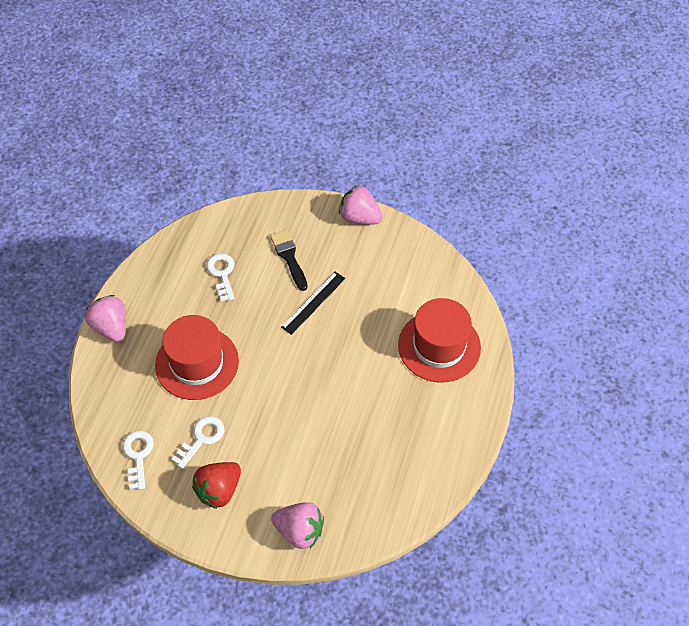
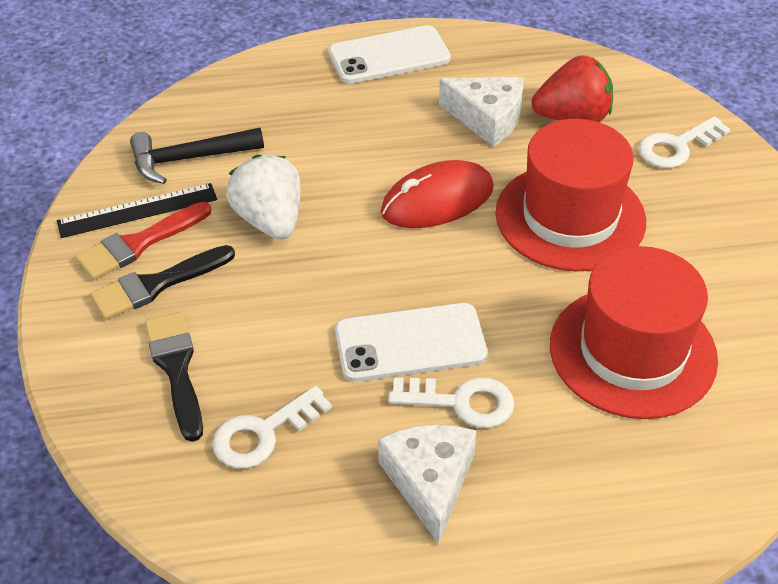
black brush: 1 -> 2
black hammer: 0 -> 1
pink strawberry: 3 -> 0
red brush: 0 -> 1
red mouse: 0 -> 1
white cheese: 0 -> 2
white phone: 0 -> 2
white strawberry: 0 -> 1

